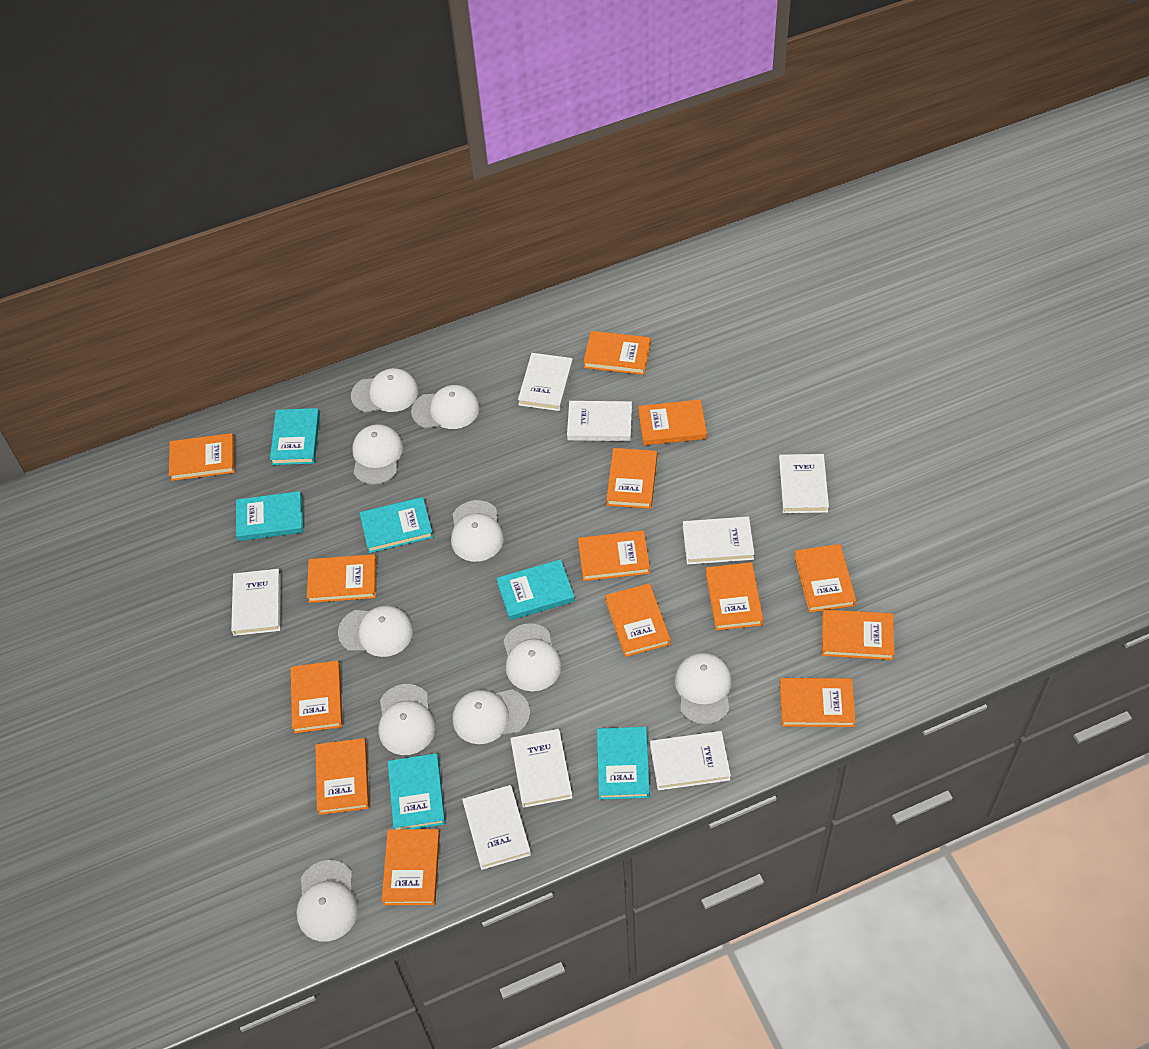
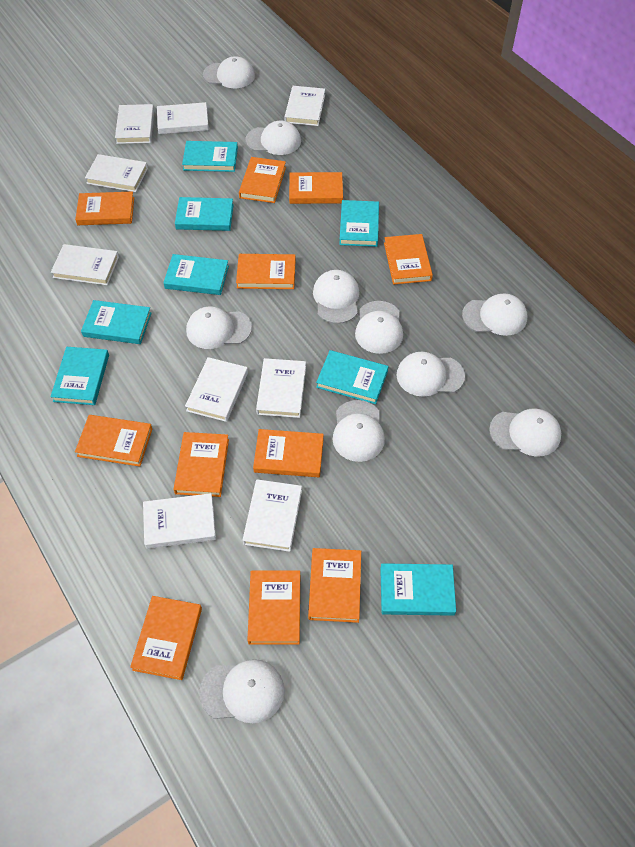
orange book: 14 -> 11
turquoise book: 6 -> 8
white book: 8 -> 9

